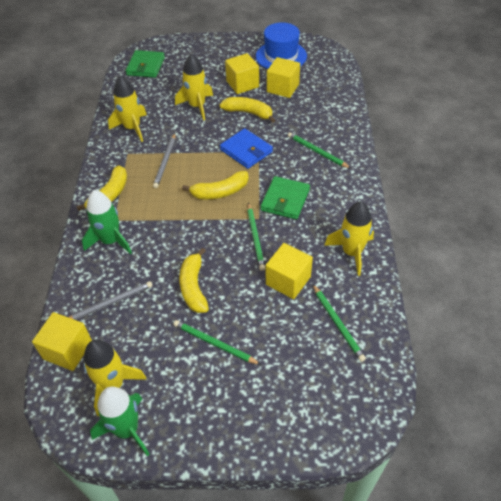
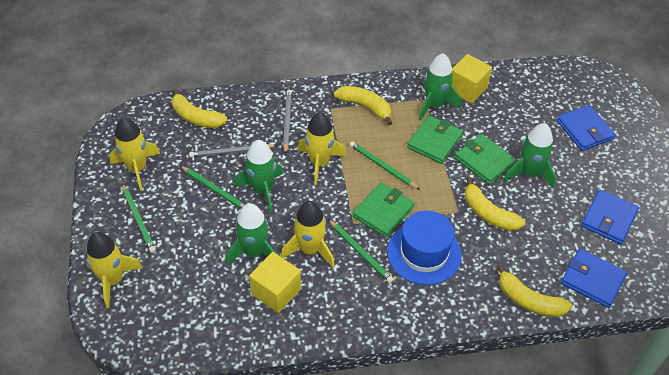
blue wallet: 1 -> 3
green rocket: 2 -> 4
green wallet: 2 -> 3
yellow cube: 4 -> 2

